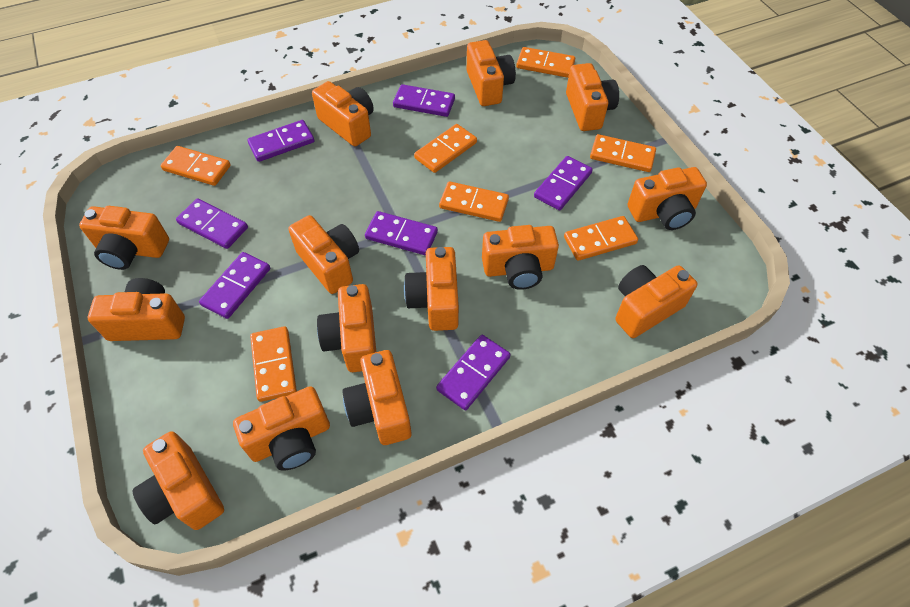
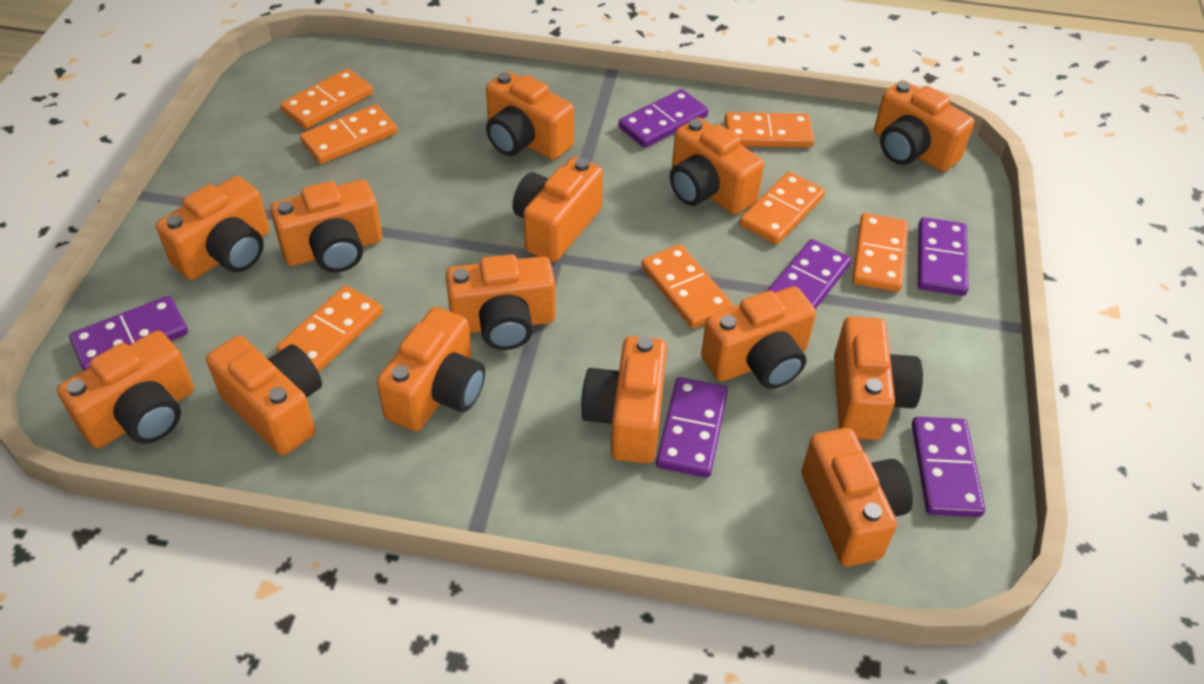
purple domino: 7 -> 6

